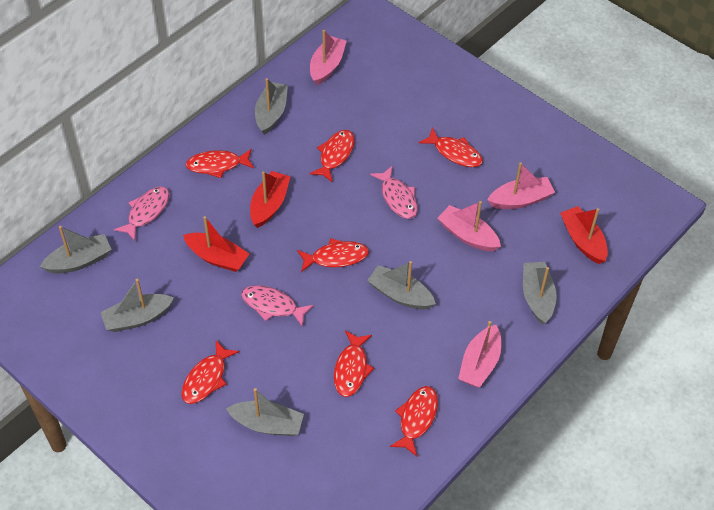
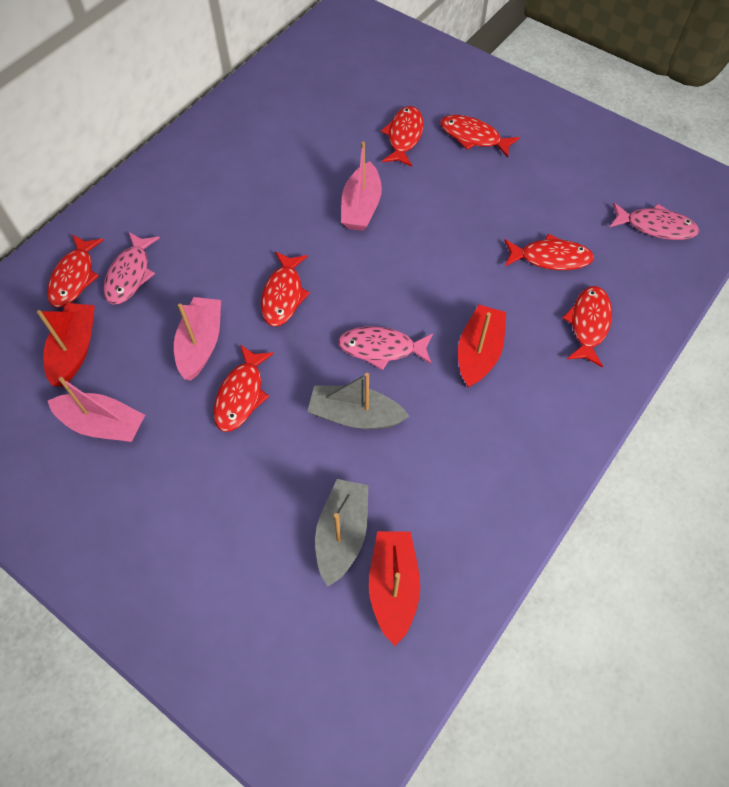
grey boat: 6 -> 2
pink boat: 4 -> 3

